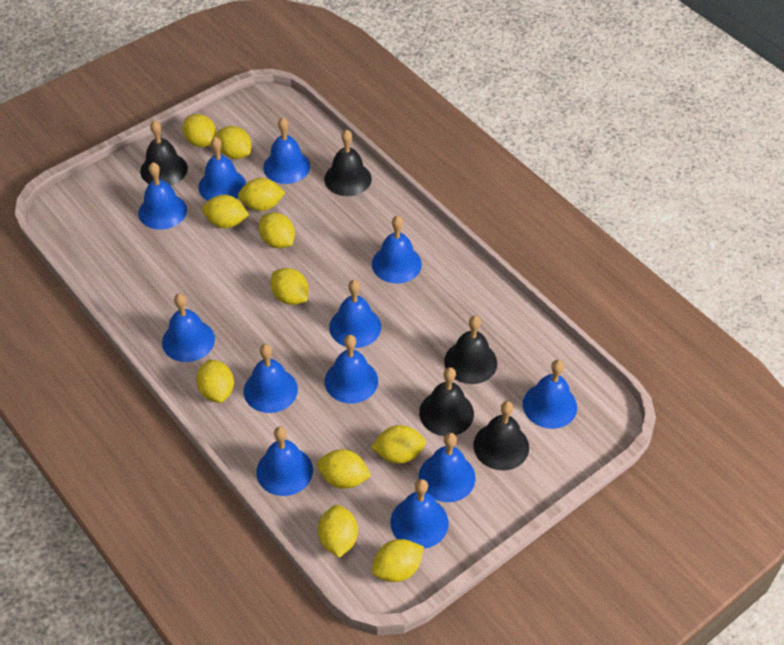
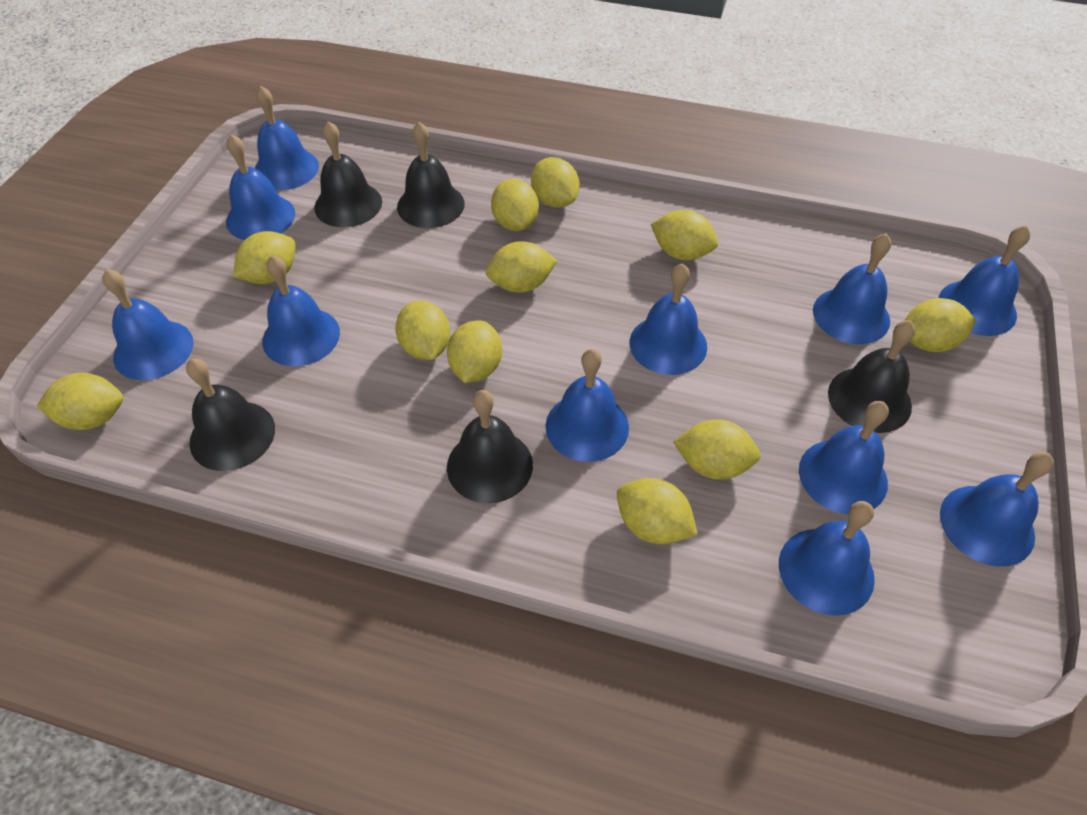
blue bell: 12 -> 11

